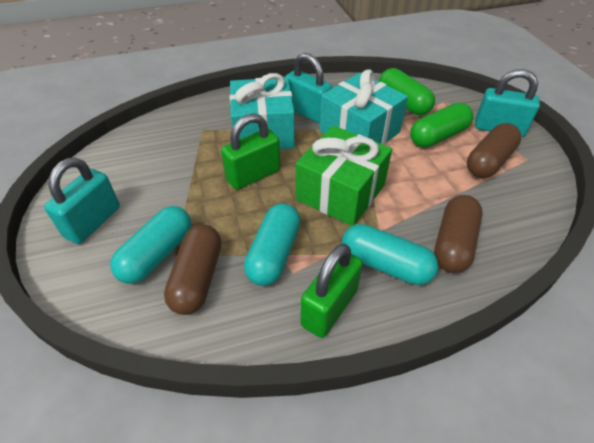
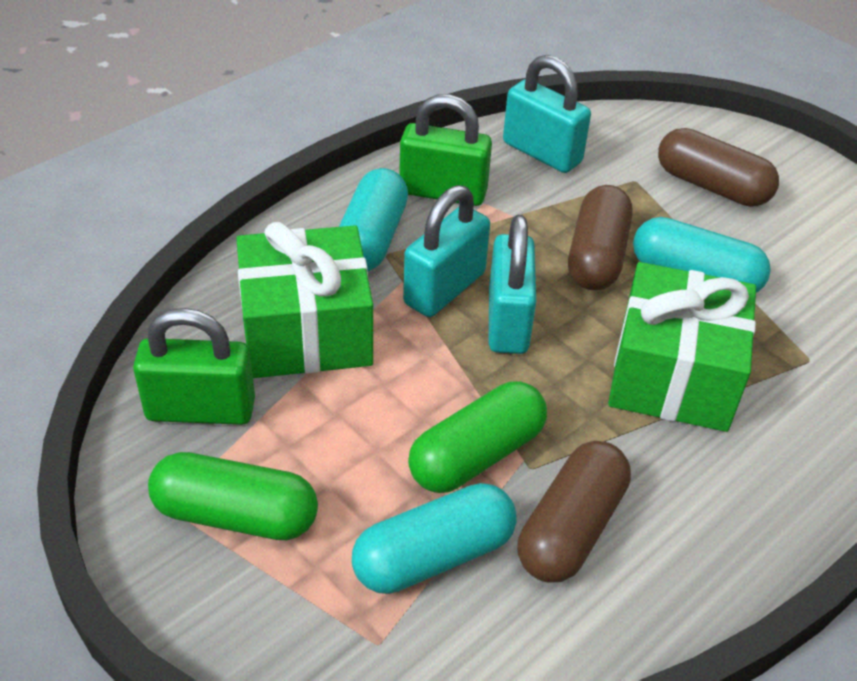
green gift: 1 -> 2
turquoise gift: 2 -> 0

